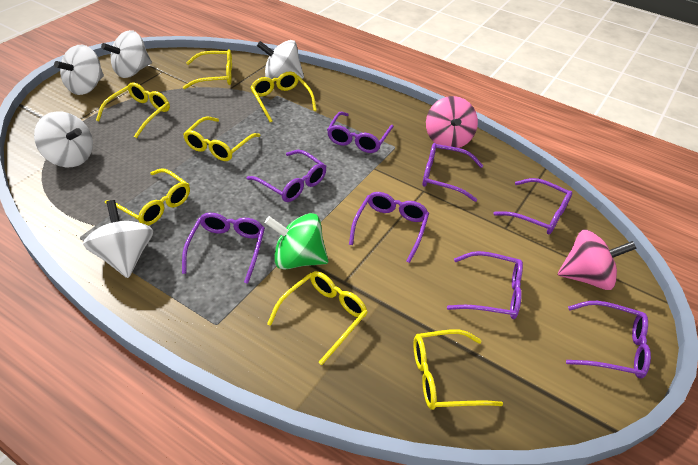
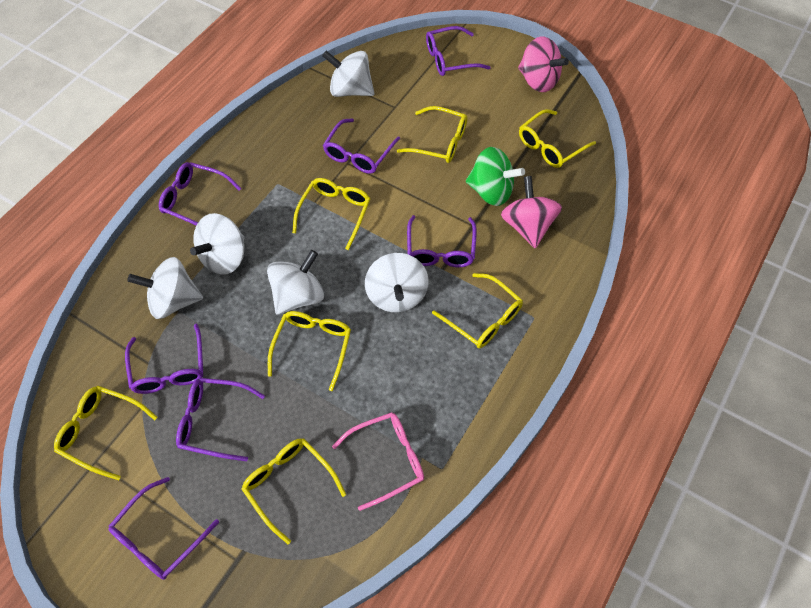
pink glasses: 0 -> 1
purple glasses: 8 -> 7

